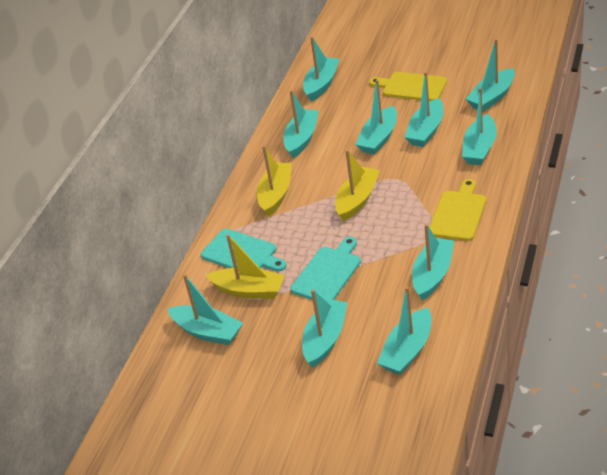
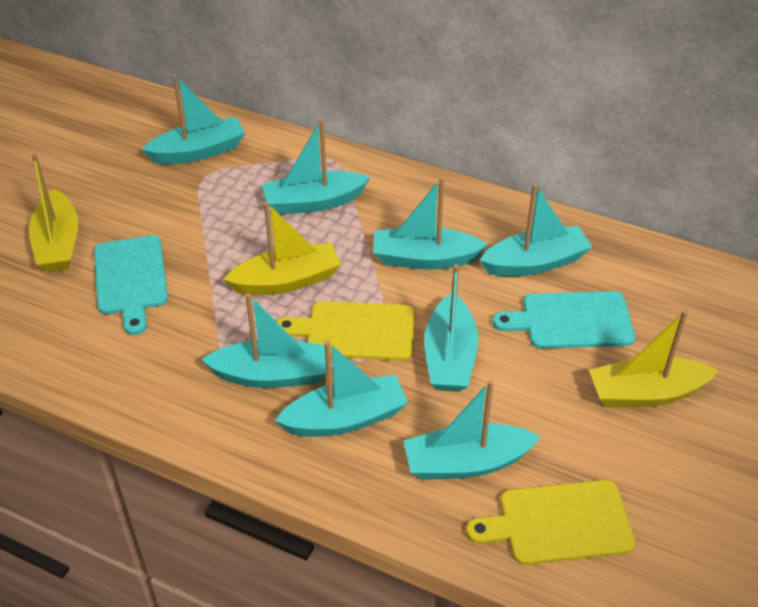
turquoise boat: 10 -> 8

